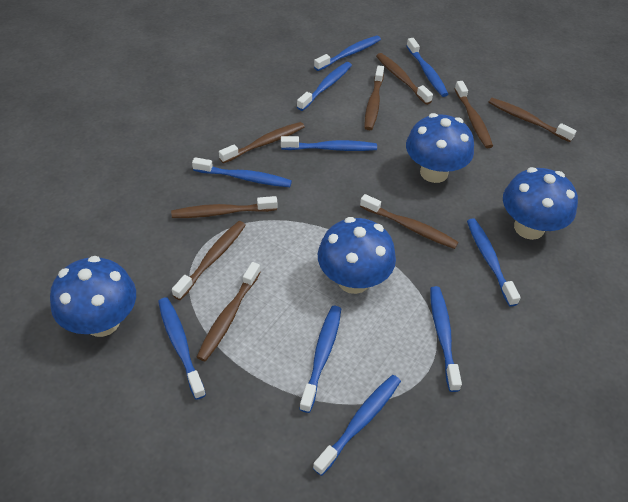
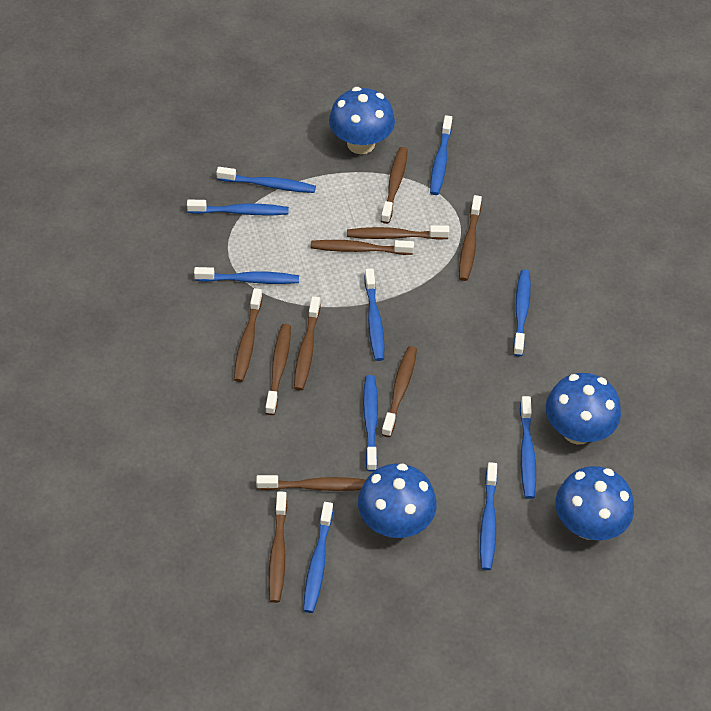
brown toothbrush: 9 -> 10

